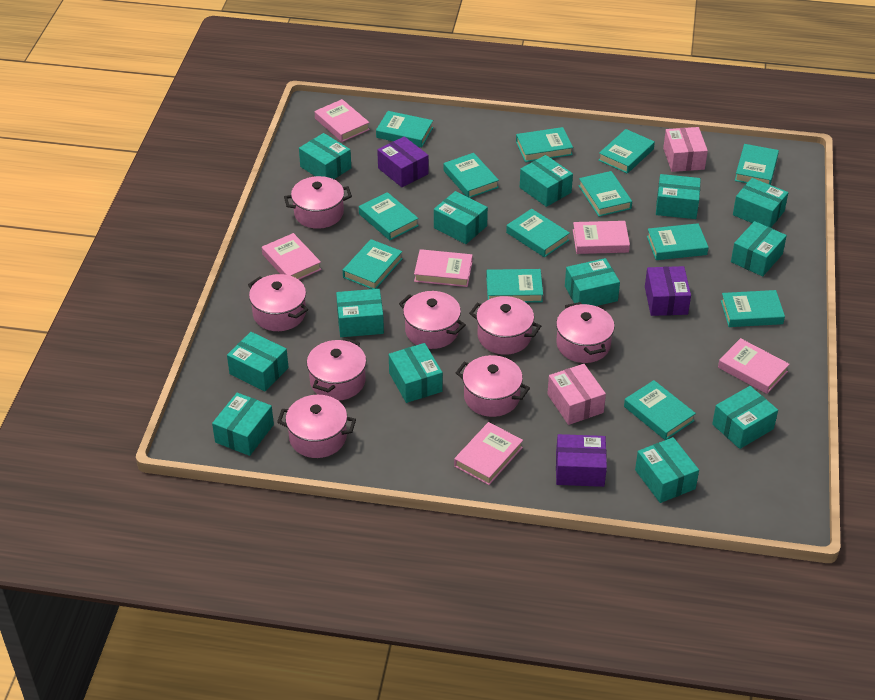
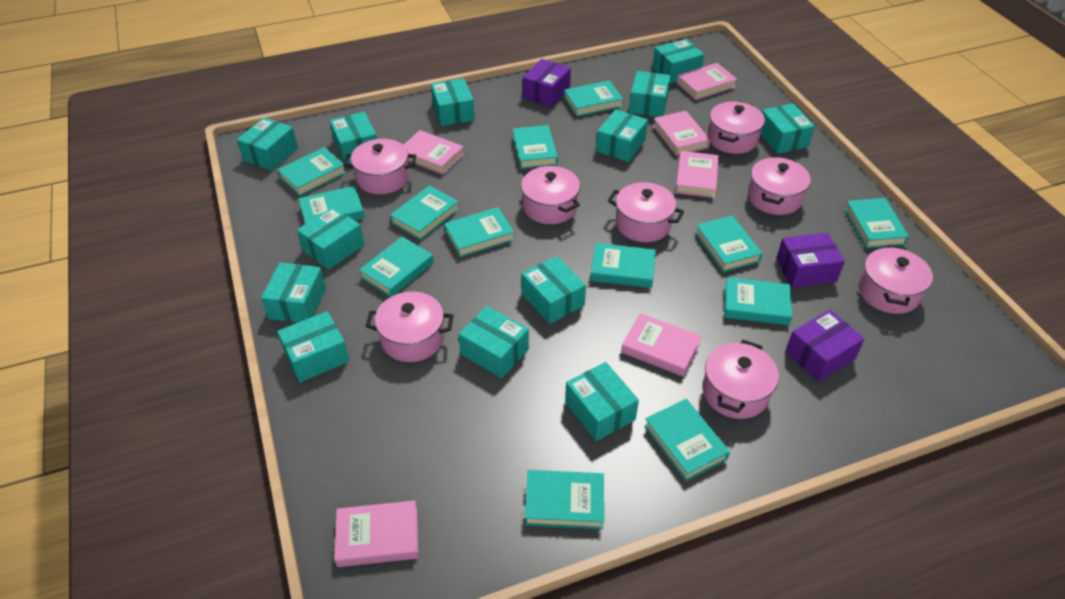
pink box: 2 -> 0

